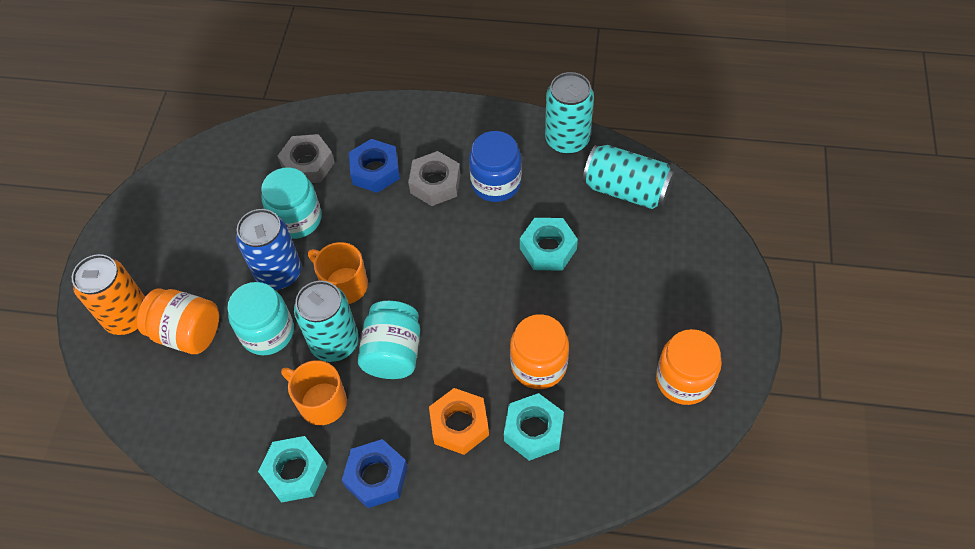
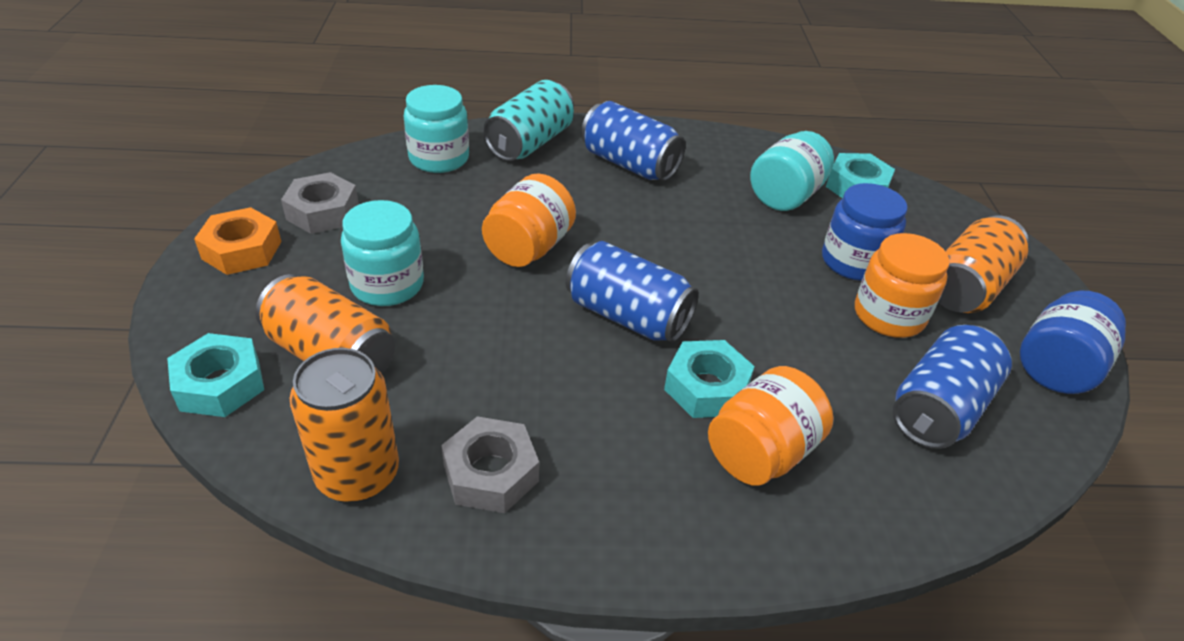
blue can: 1 -> 3
blue jar: 1 -> 2
blue nut: 2 -> 0
orange can: 1 -> 3
orange mug: 2 -> 0
turquoise can: 3 -> 1

